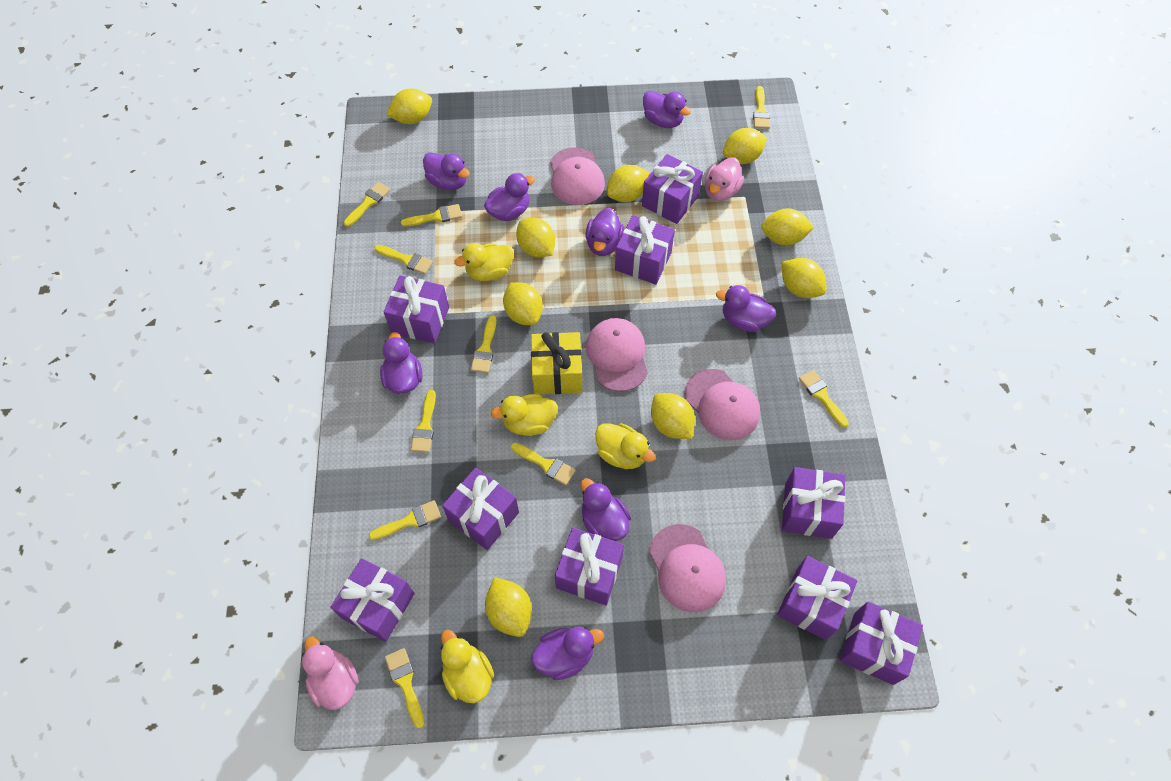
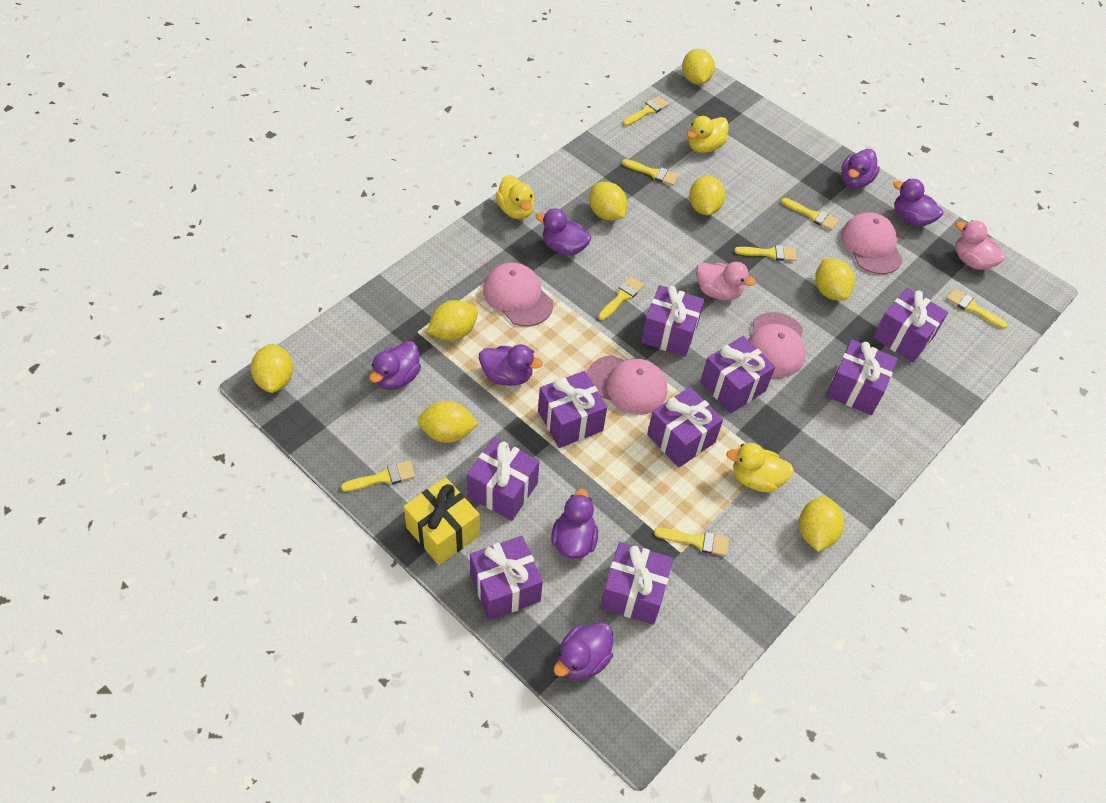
purple duck: 8 -> 7
yellow brush: 10 -> 8
yellow duck: 4 -> 3
yellow lemon: 9 -> 8

